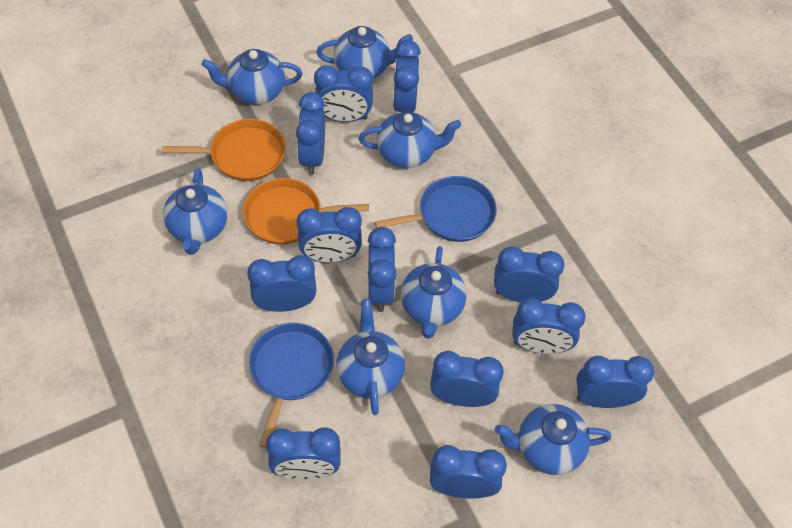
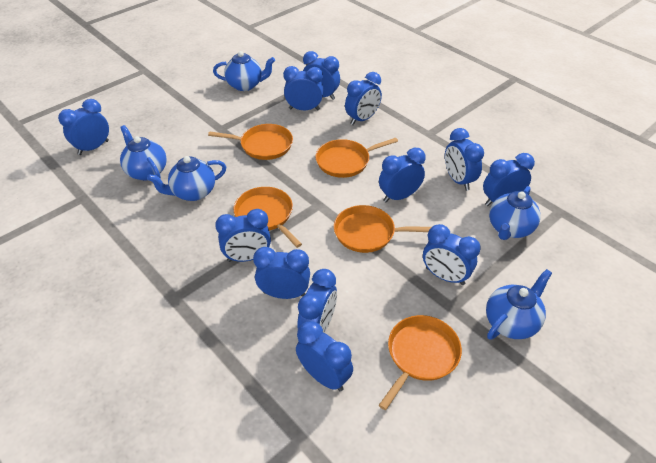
blue pan: 2 -> 0
blue teapot: 7 -> 5
orange pan: 2 -> 5

